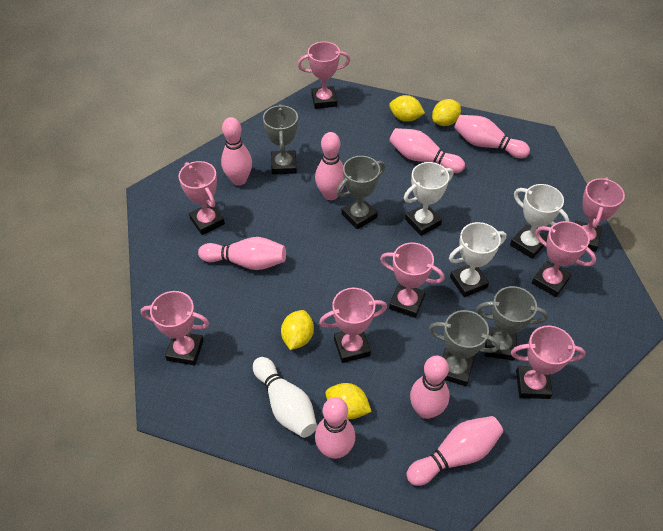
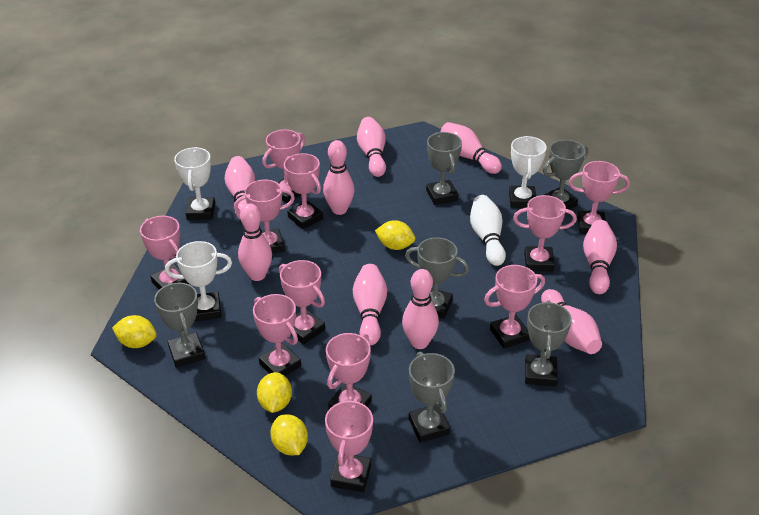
grey trophy: 4 -> 6
pink bowling pin: 8 -> 9
pink trophy: 8 -> 11

